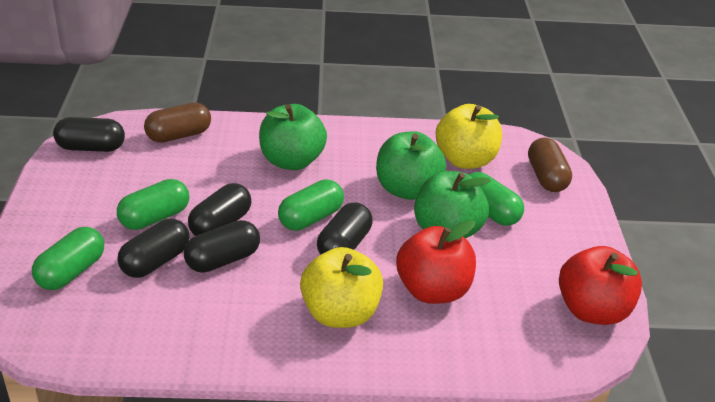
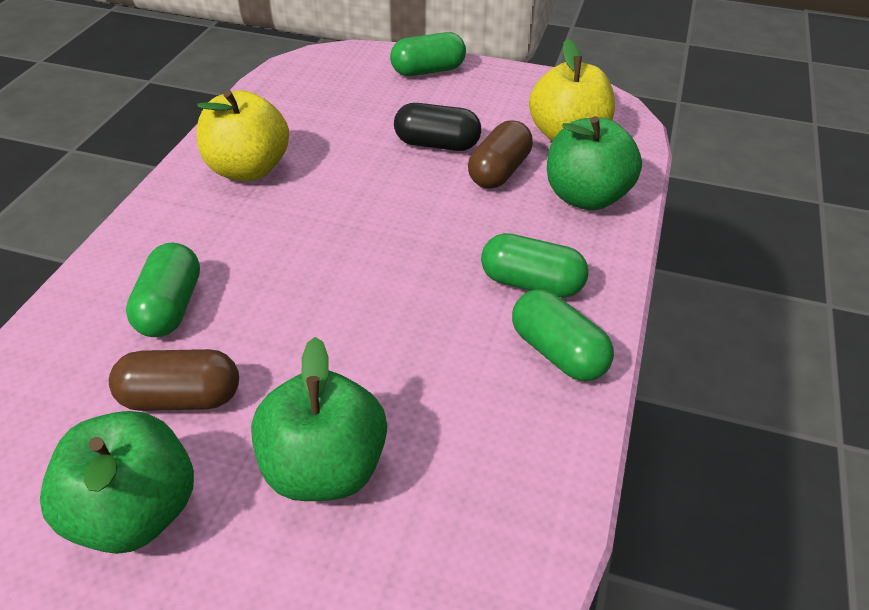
black capsule: 5 -> 1
red apple: 2 -> 0

